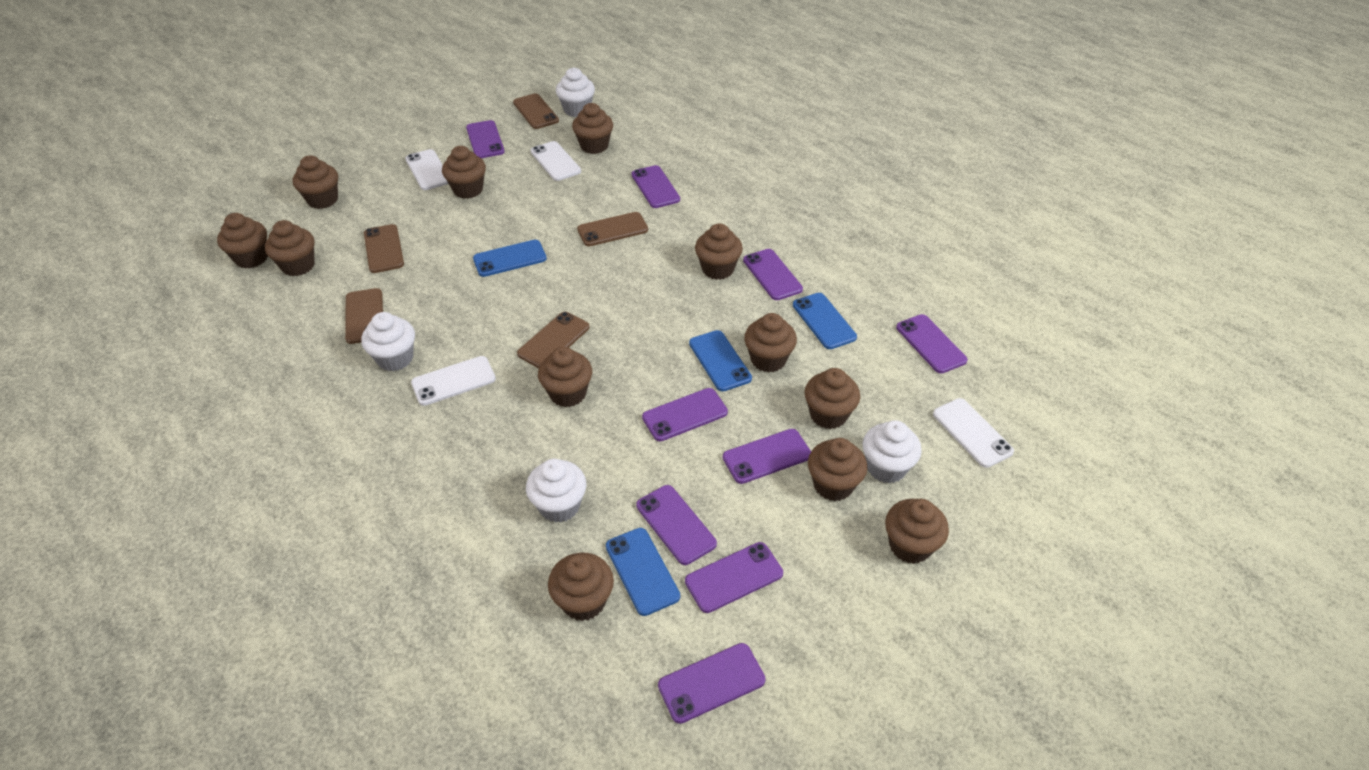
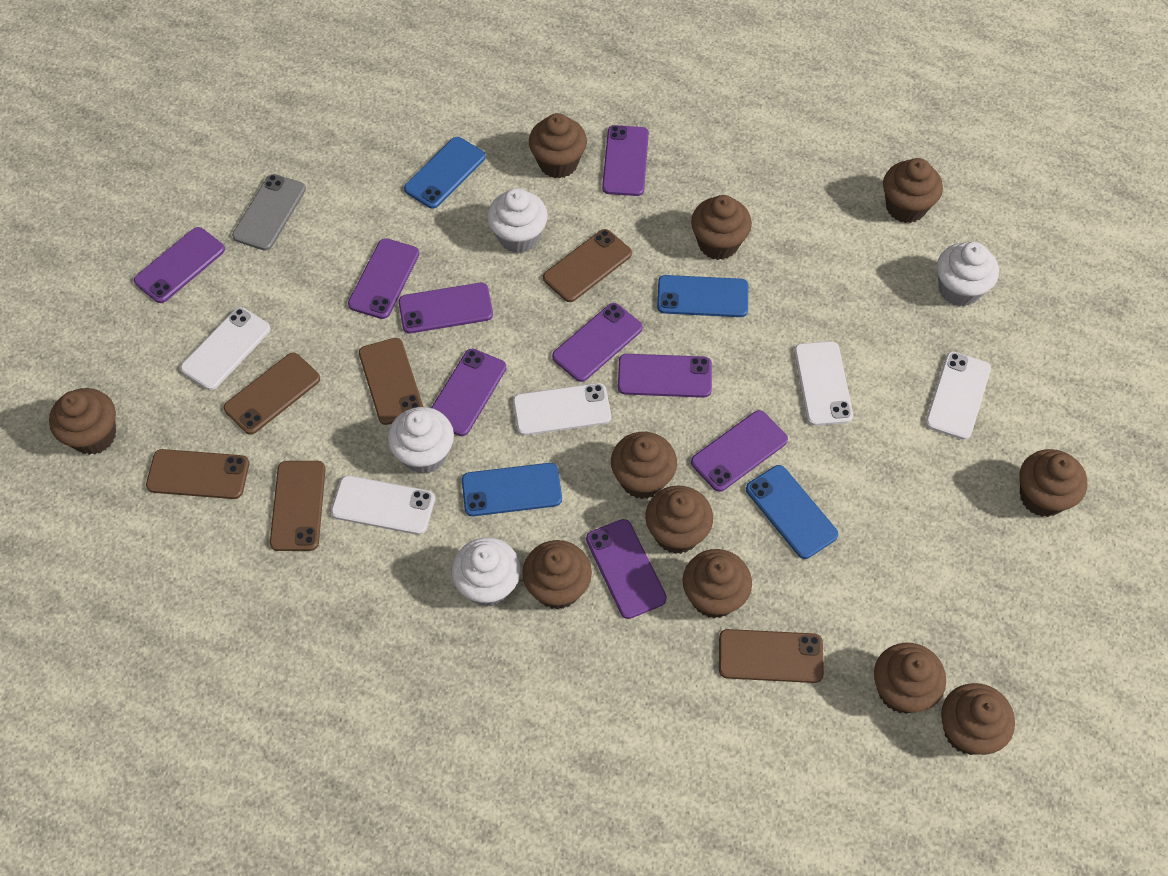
brown cupcake: 12 -> 11
brown phone: 5 -> 6
grey phone: 0 -> 1
white phone: 4 -> 5

